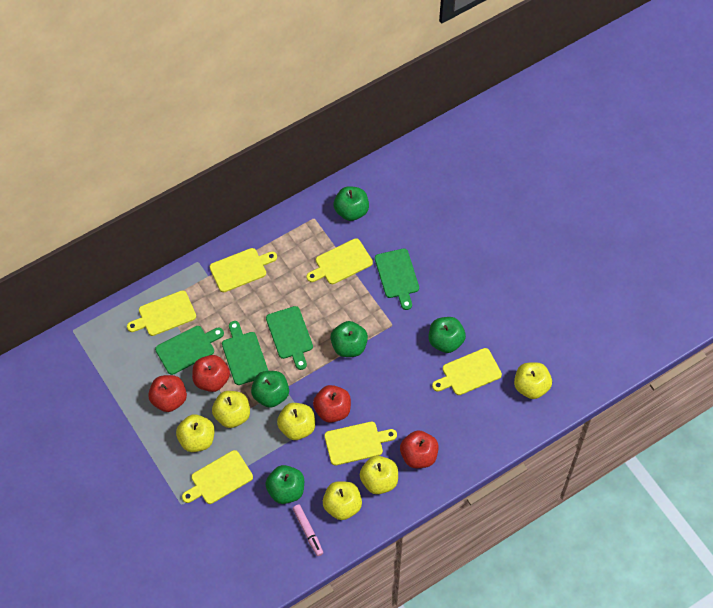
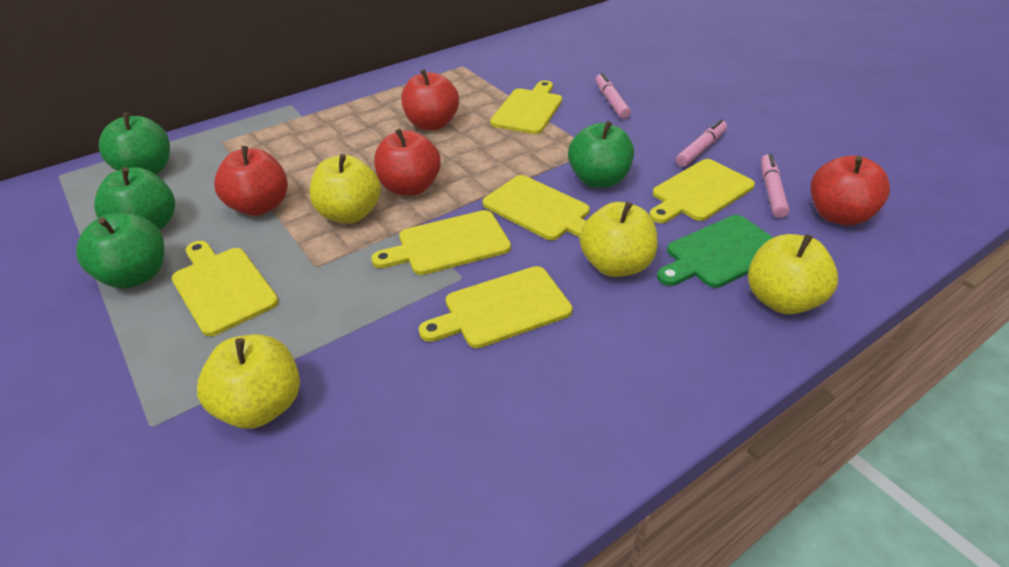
green apple: 5 -> 4
green cutting board: 4 -> 1
pink marker: 1 -> 3
yellow apple: 6 -> 4

